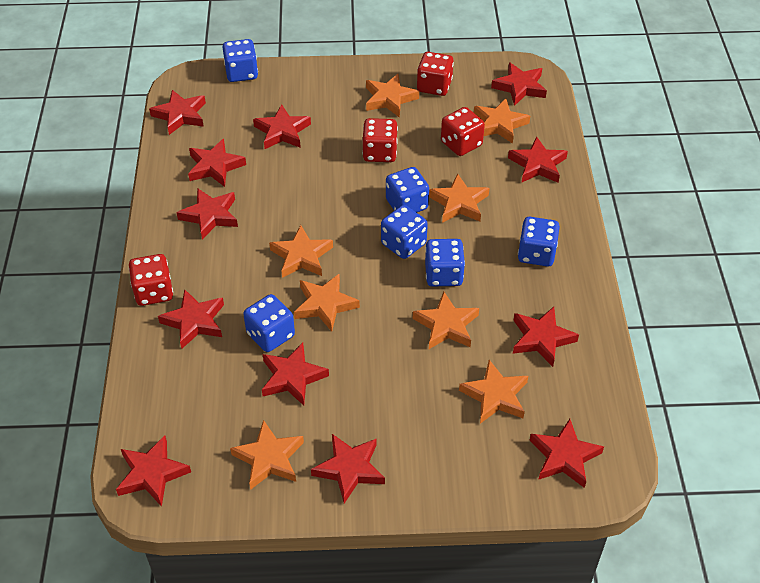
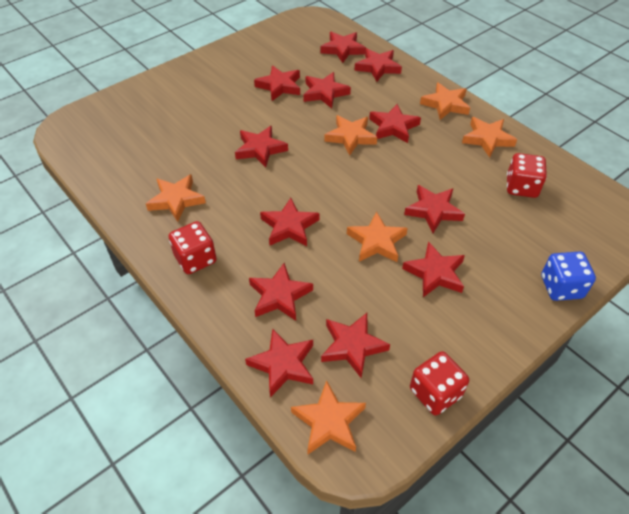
blue dice: 6 -> 1
orange star: 8 -> 6
red dice: 4 -> 3

